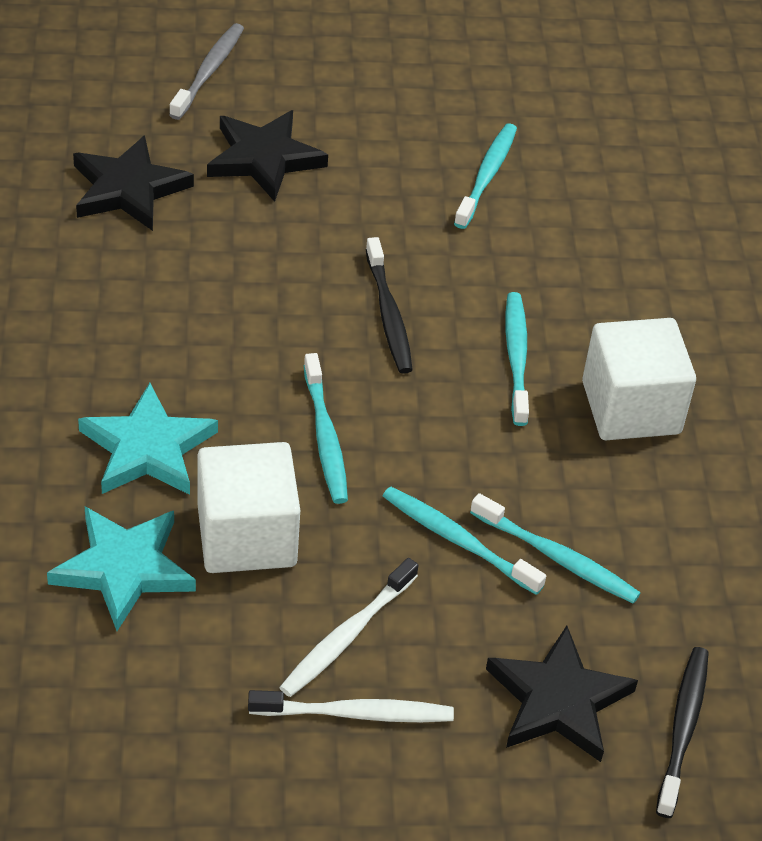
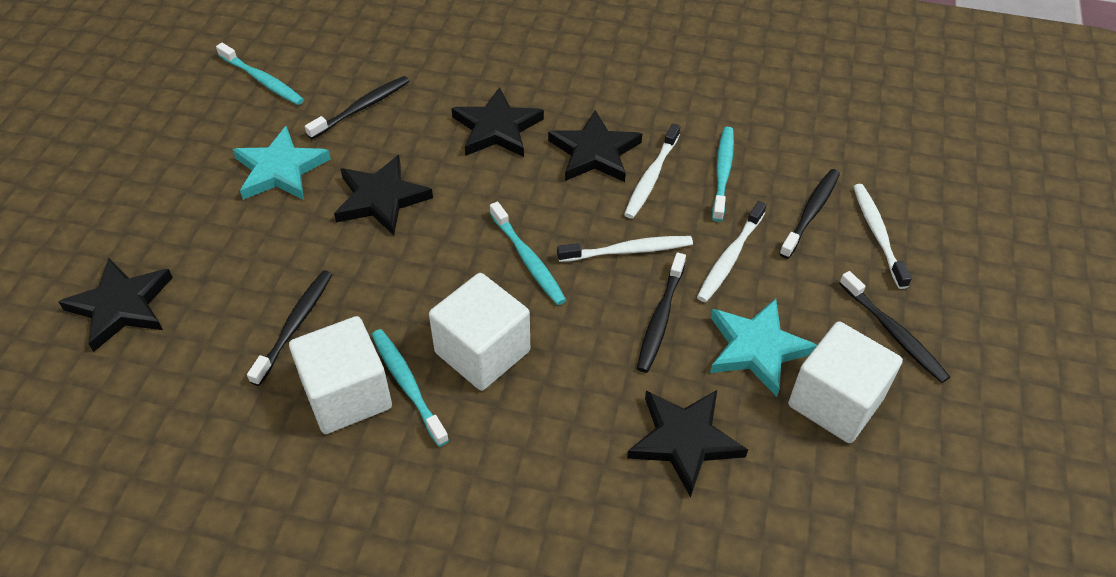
black star: 3 -> 5
black toothbrush: 2 -> 5
grey toothbrush: 1 -> 0
turquoise toothbrush: 5 -> 4
white cube: 2 -> 3
white toothbrush: 2 -> 4

